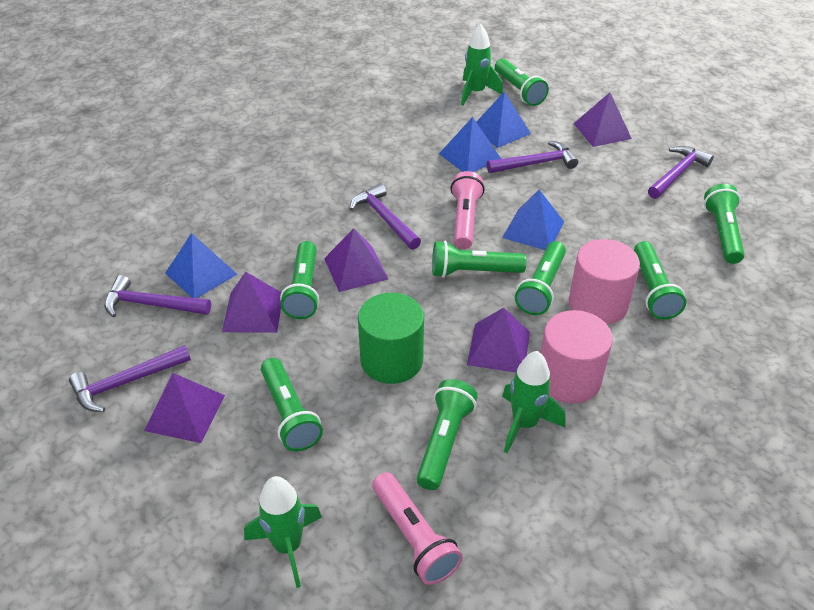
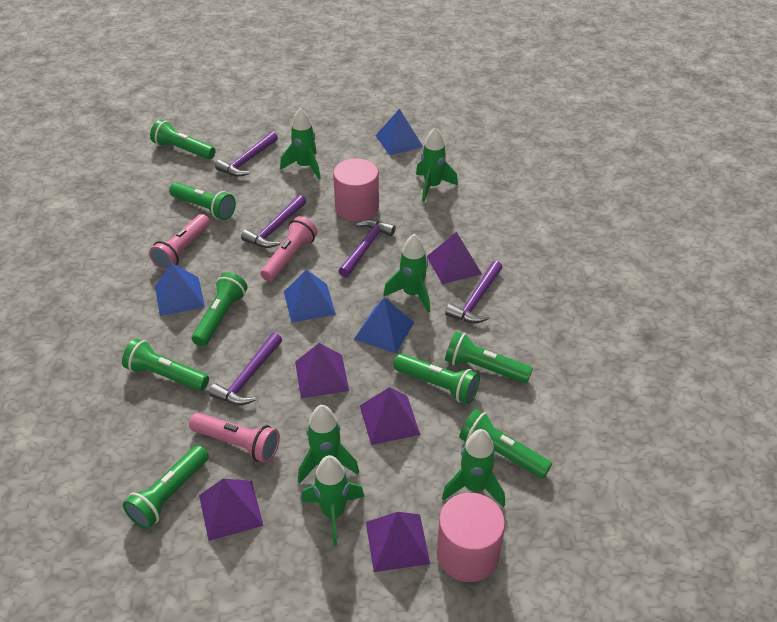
green cylinder: 1 -> 0
green rocket: 3 -> 6
pink flashlight: 2 -> 3

